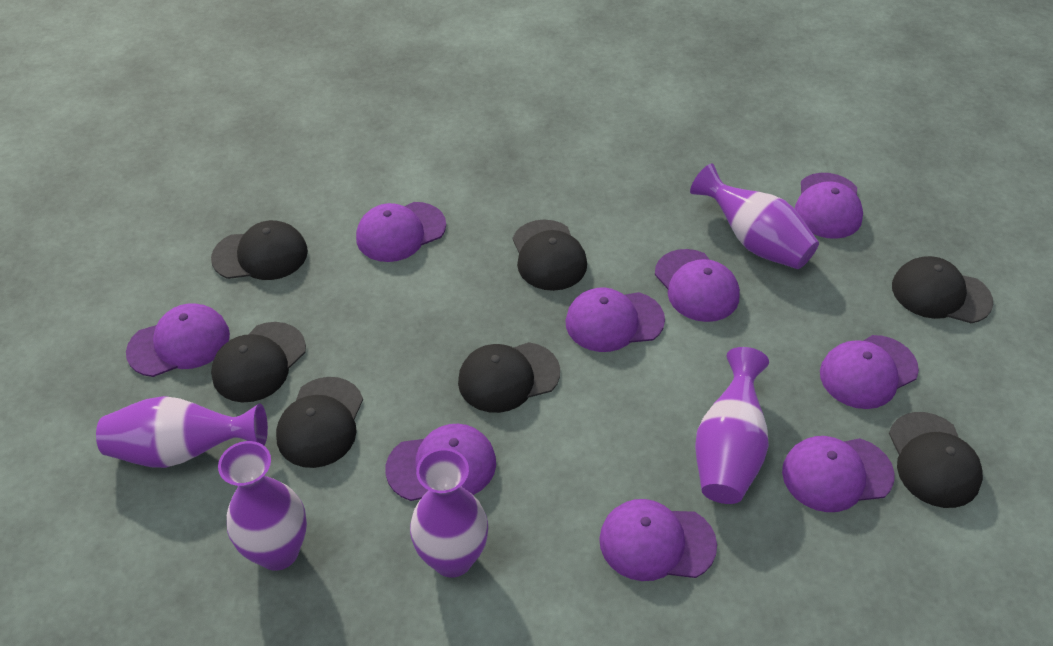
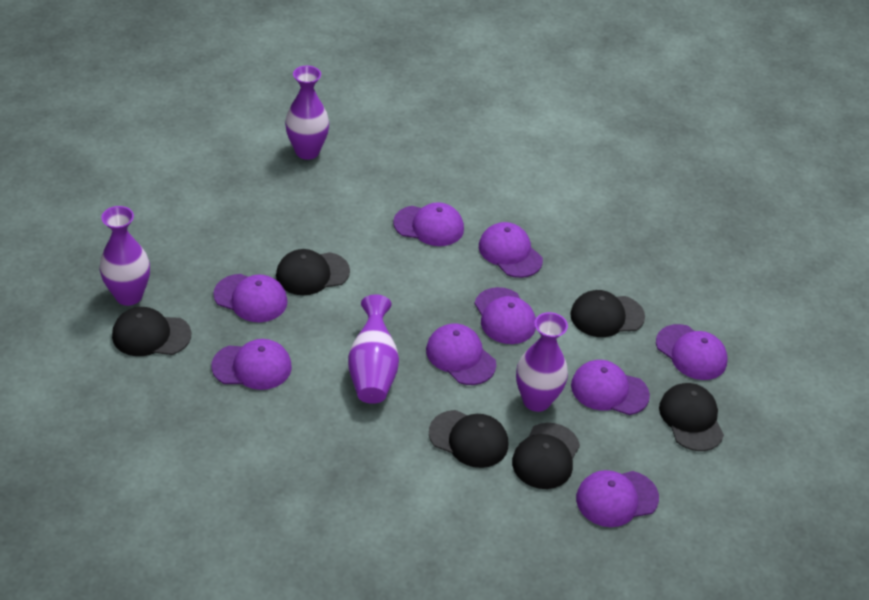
black cap: 7 -> 6
purple vase: 5 -> 4

